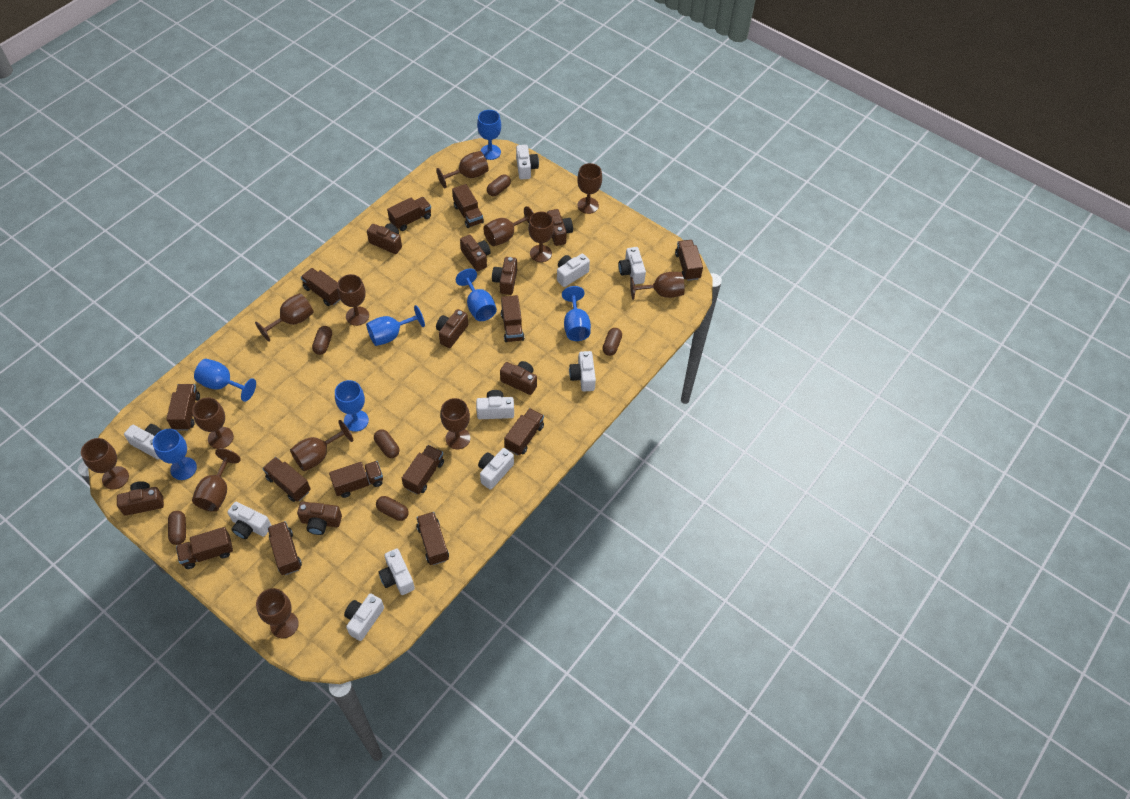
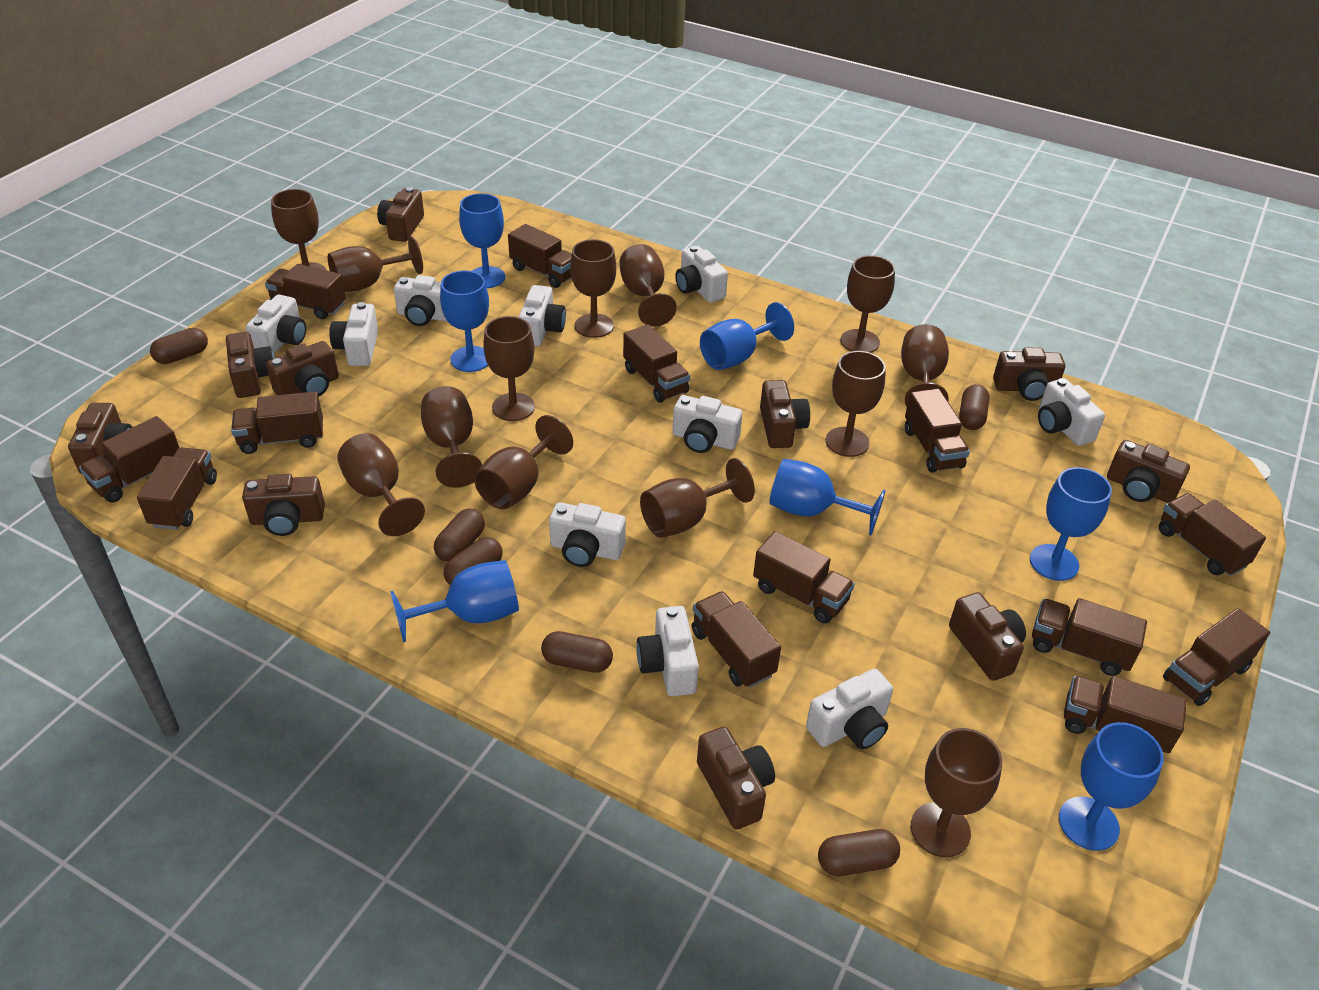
brown camera: 8 -> 10

